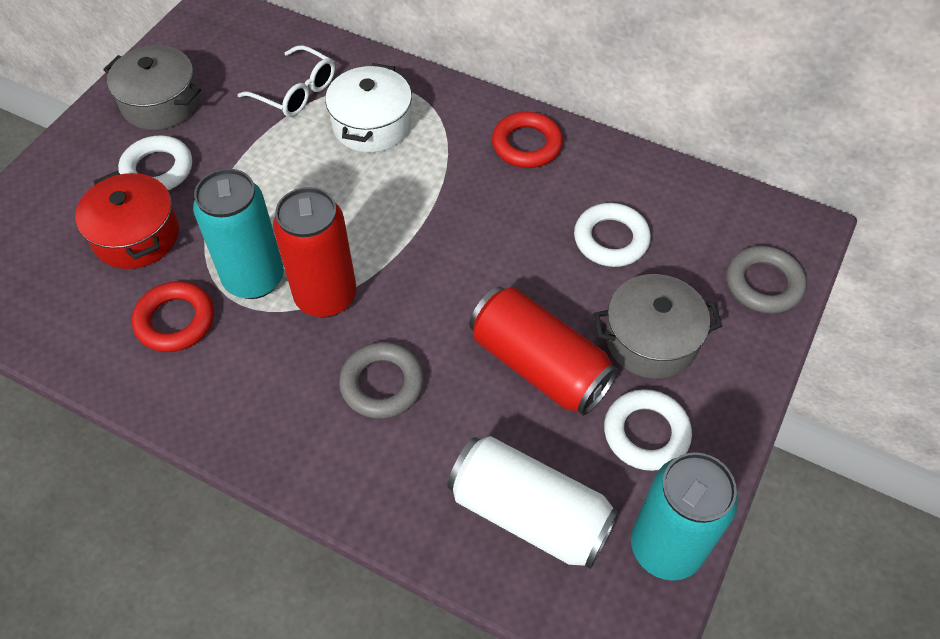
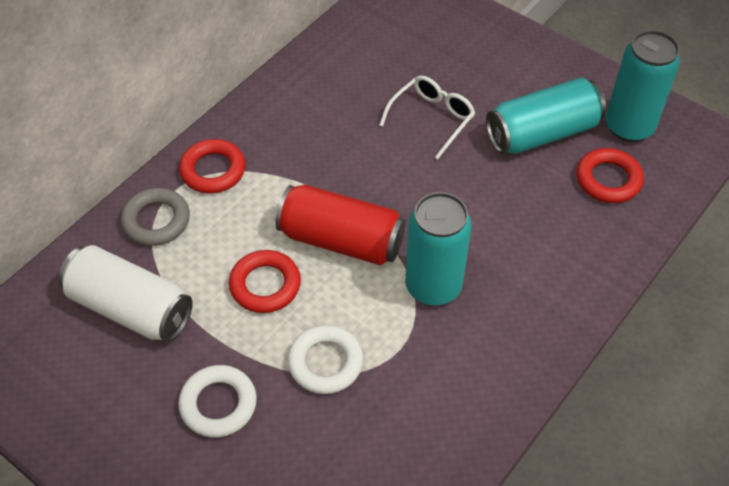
grey pot: 2 -> 0
grey ring: 2 -> 1
red can: 2 -> 1
red pot: 1 -> 0
red ring: 2 -> 3
turquoise can: 2 -> 3
white pot: 1 -> 0
white ring: 3 -> 2

